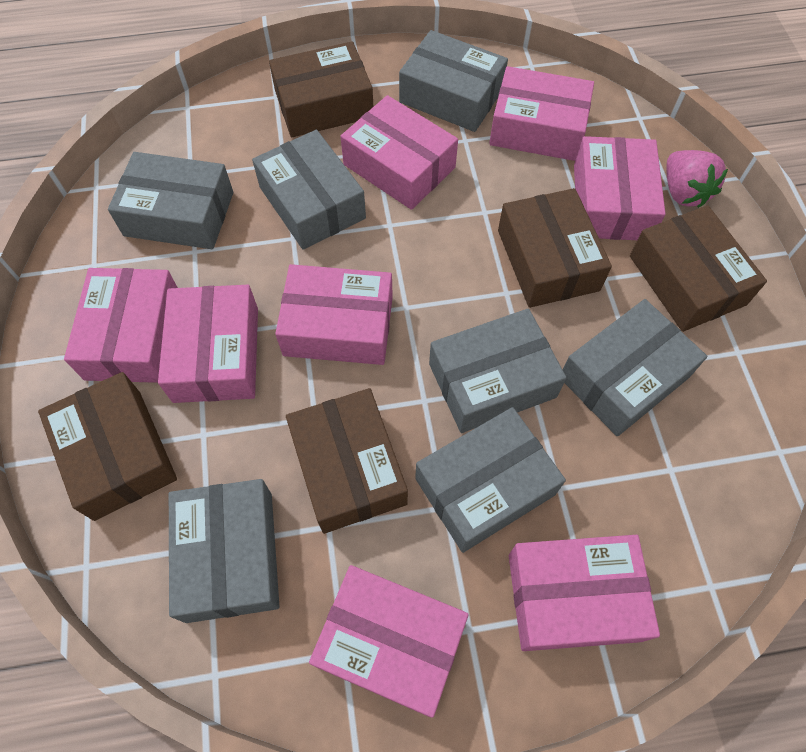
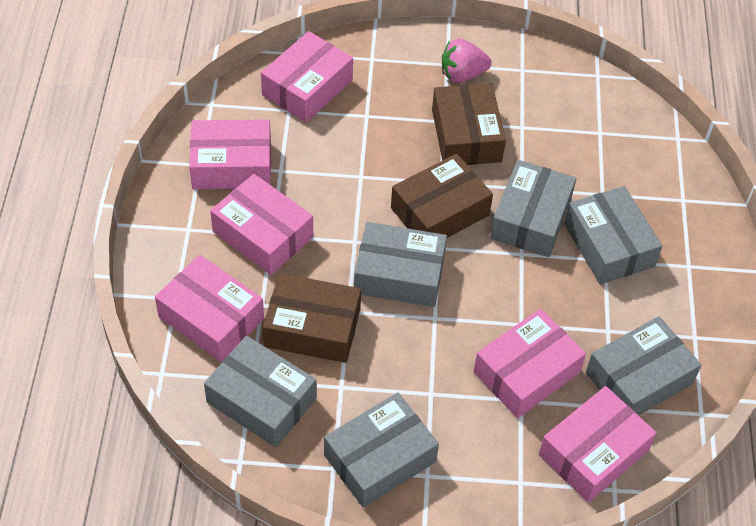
brown box: 5 -> 3
grey box: 7 -> 6
pink box: 8 -> 6

